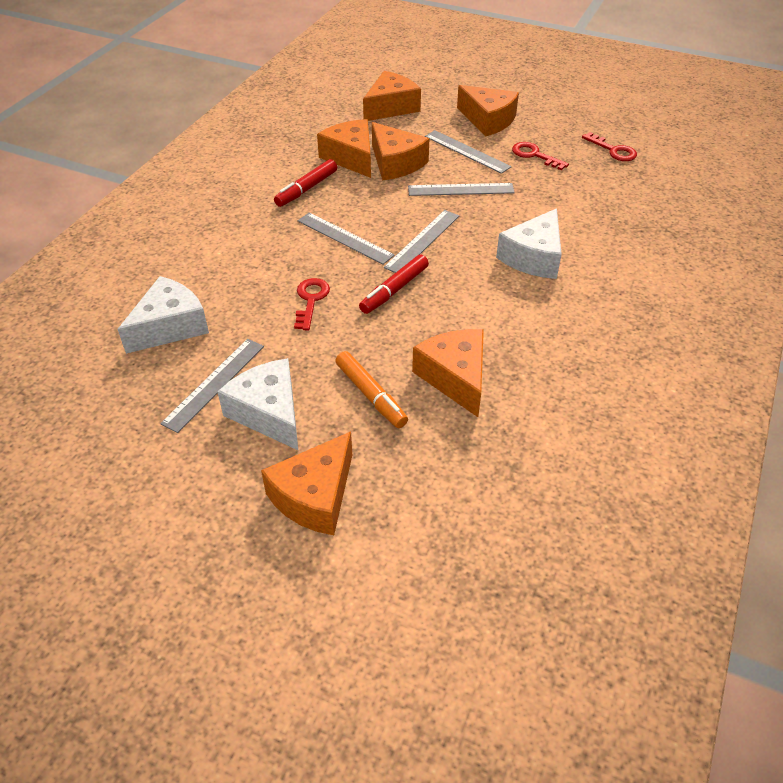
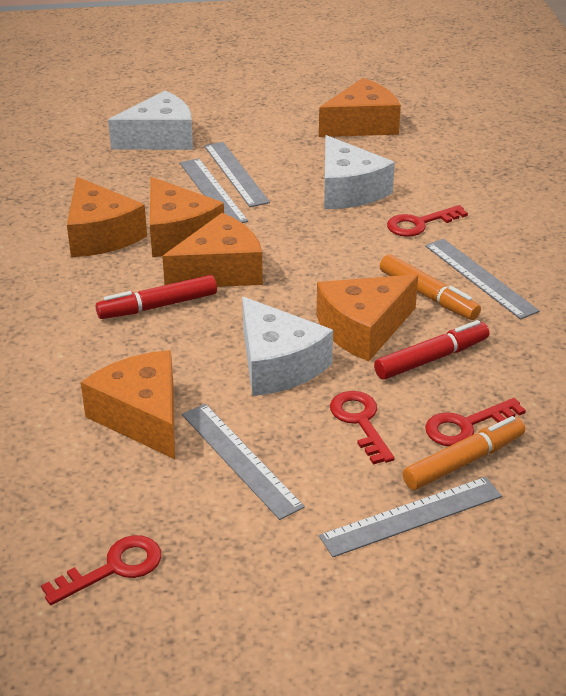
orange marker: 1 -> 2
red key: 3 -> 4

